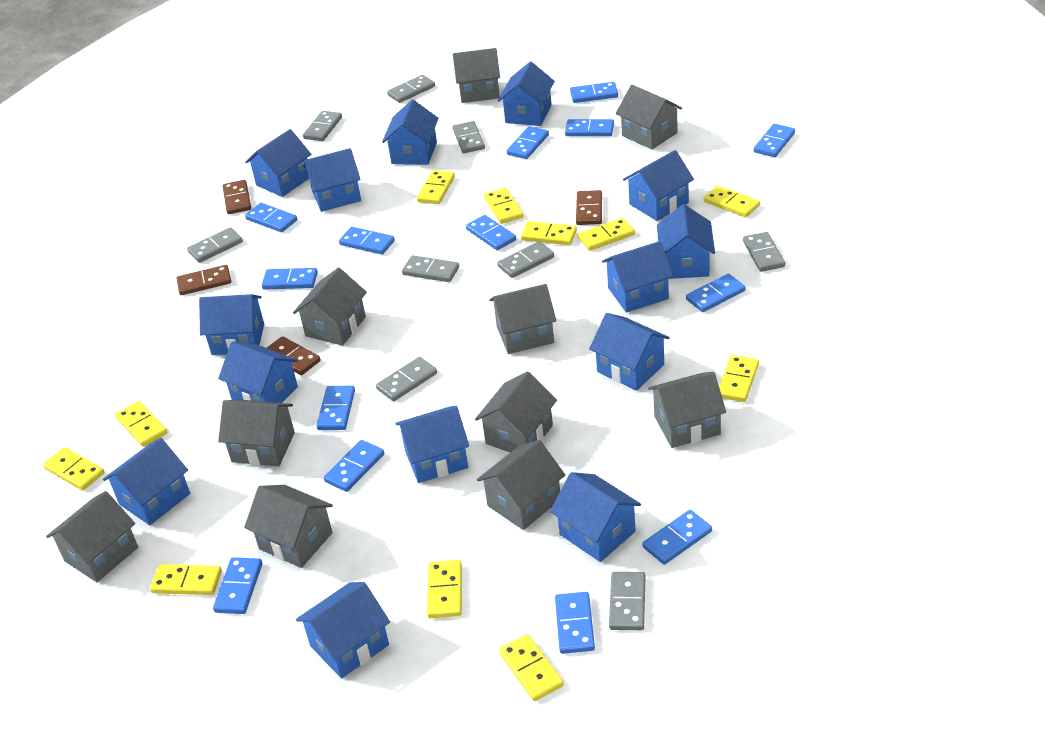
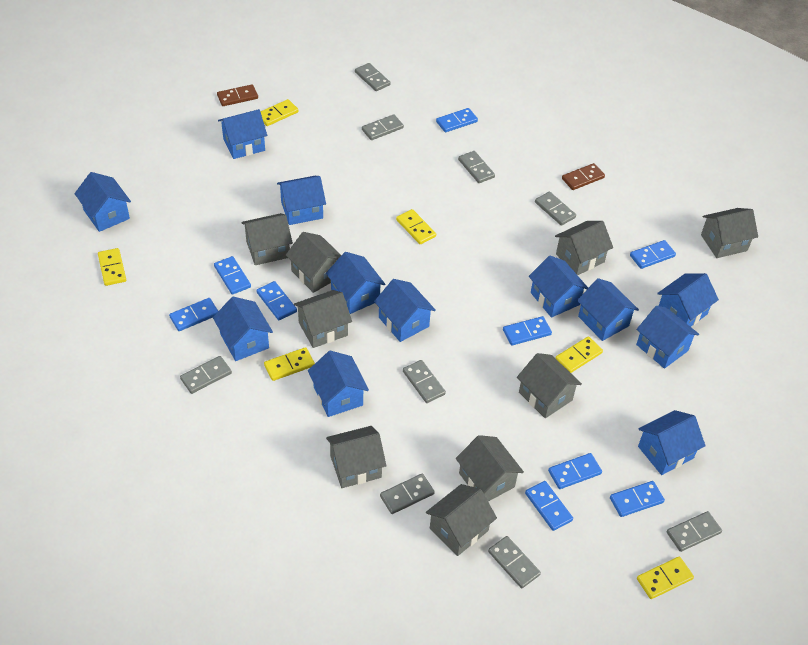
blue domino: 14 -> 9
blue house: 14 -> 12
brown domino: 4 -> 2
grey house: 10 -> 9
yellow domino: 11 -> 6

